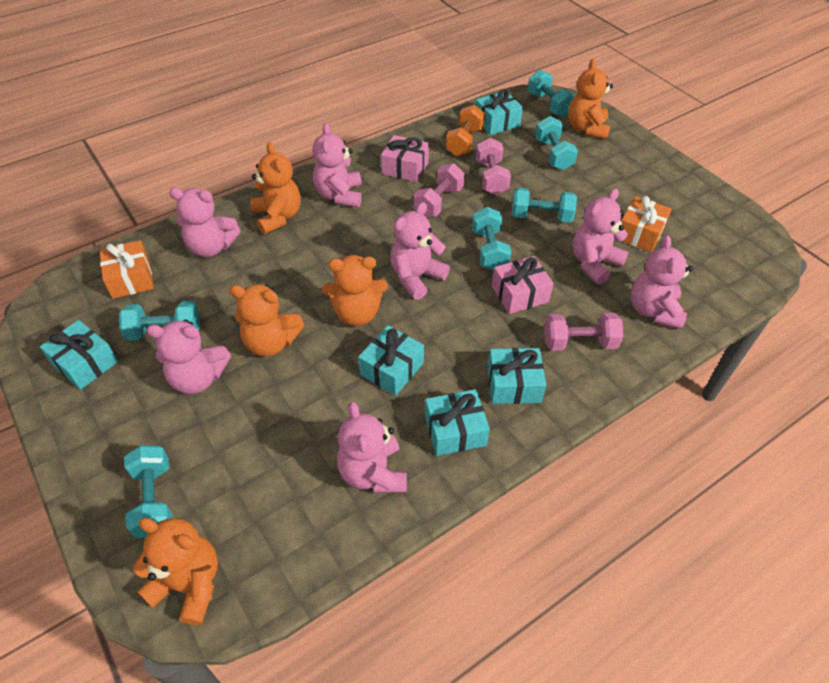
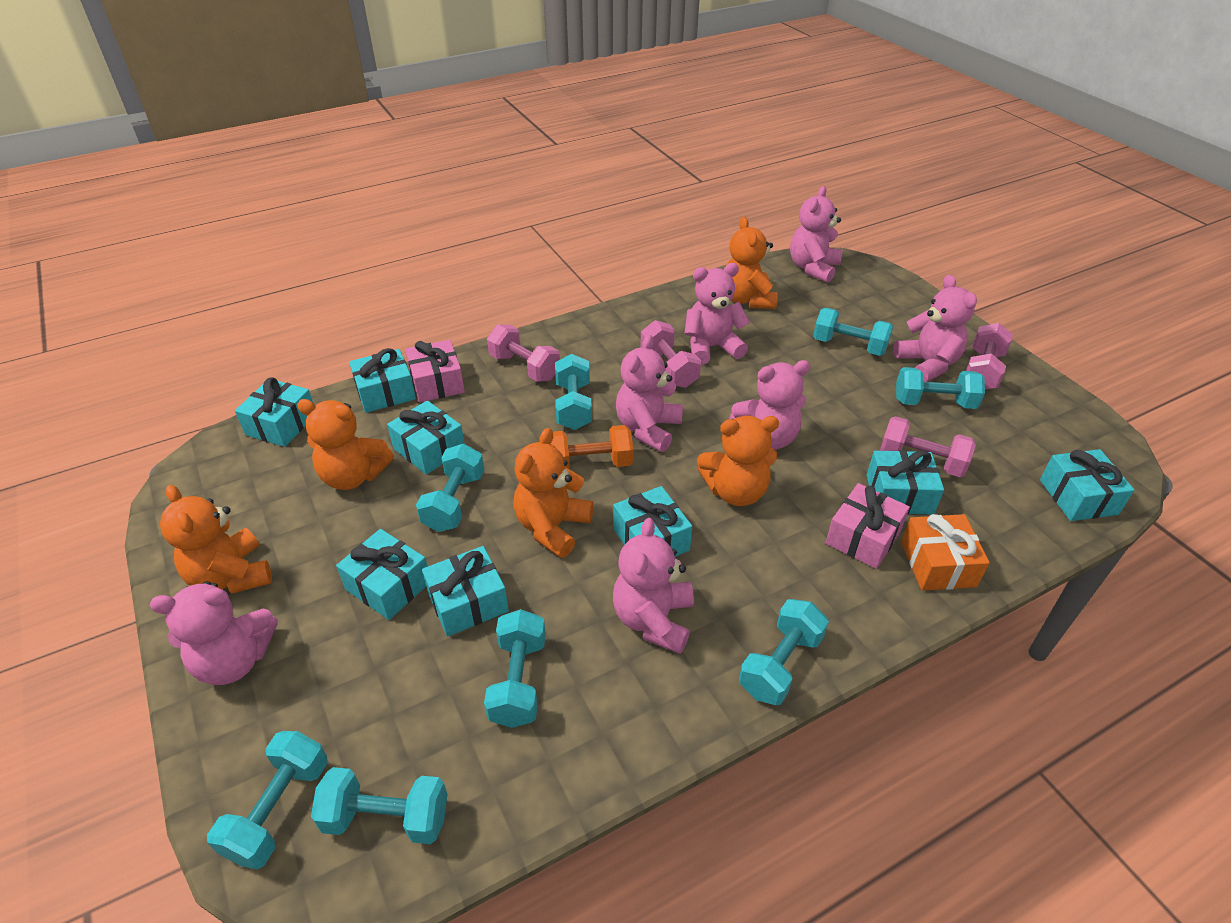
orange gift: 2 -> 1
pink dumbbell: 3 -> 4
turquoise dumbbell: 6 -> 8
turquoise gift: 5 -> 8

